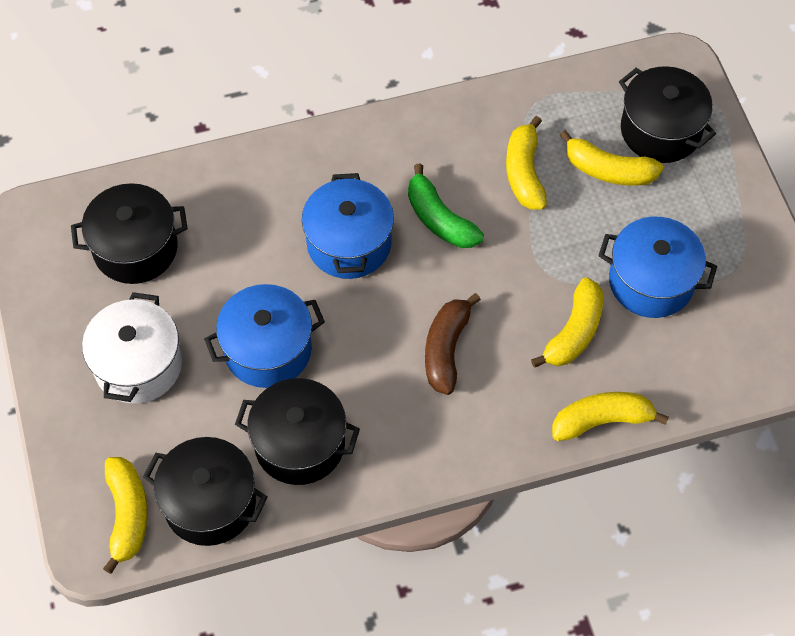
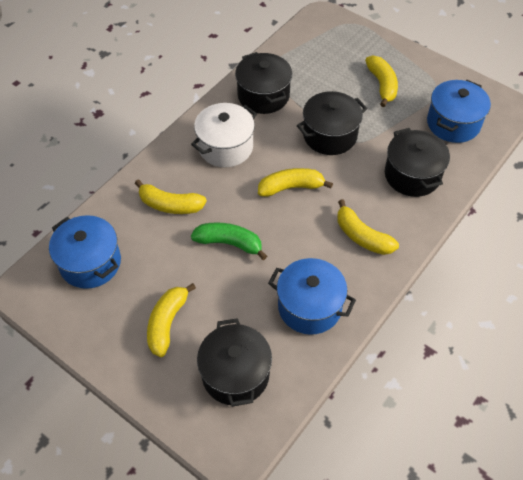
brown banana: 1 -> 0

